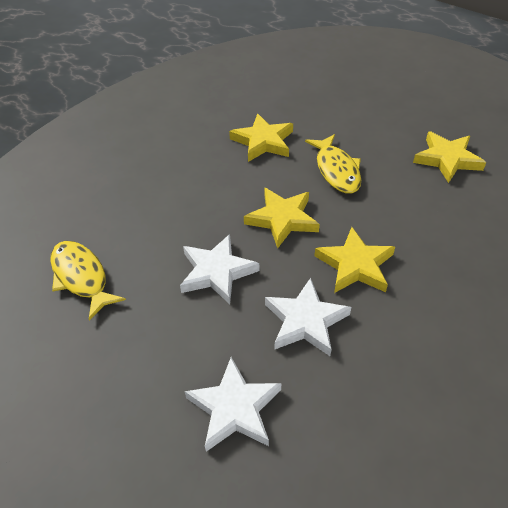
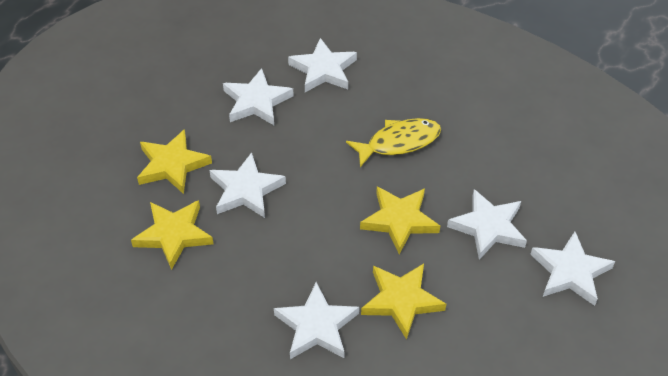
white star: 3 -> 6
yellow fish: 2 -> 1

